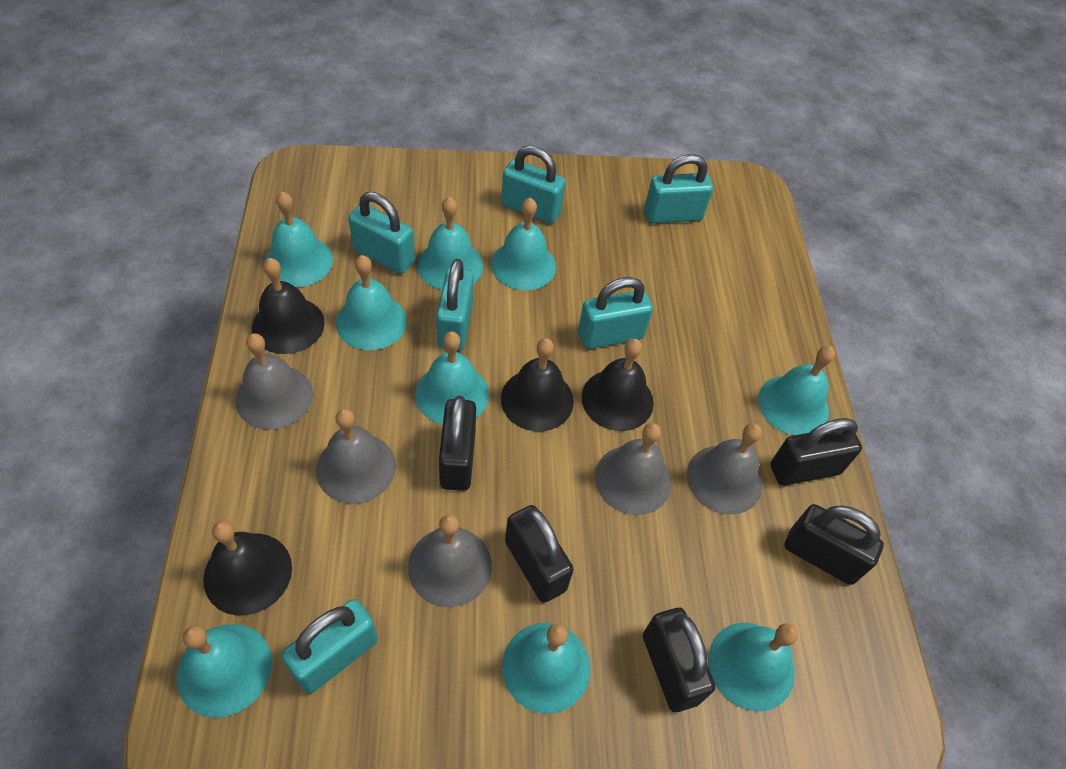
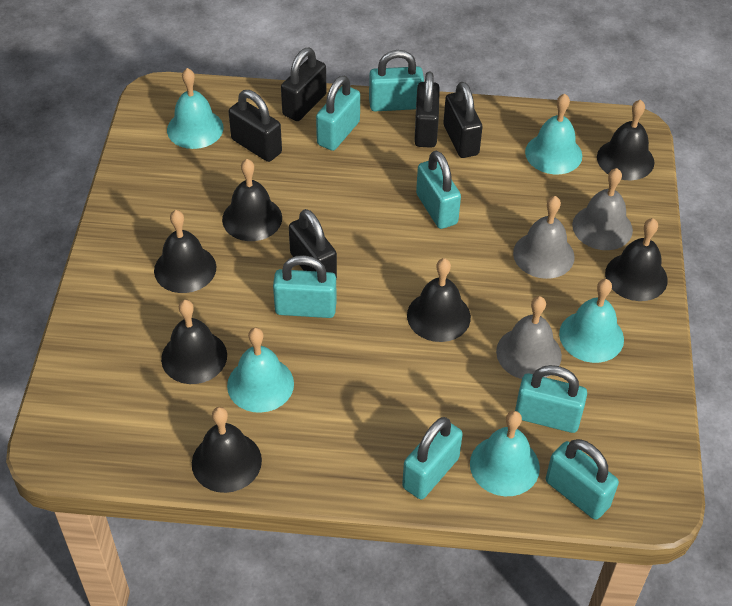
black bell: 4 -> 7
grey bell: 5 -> 3
turquoise bell: 9 -> 5
turquoise padlock: 6 -> 7

